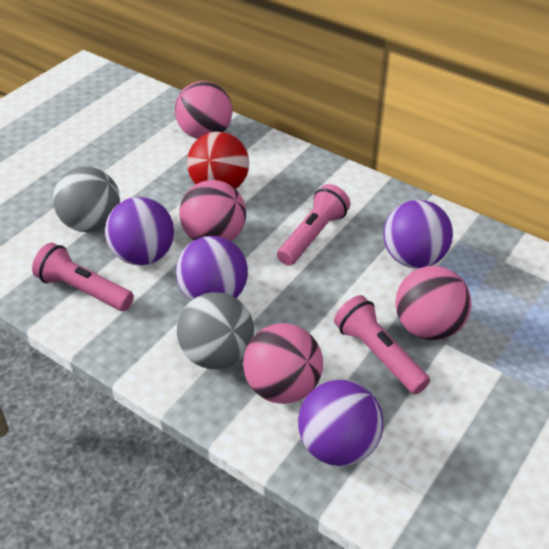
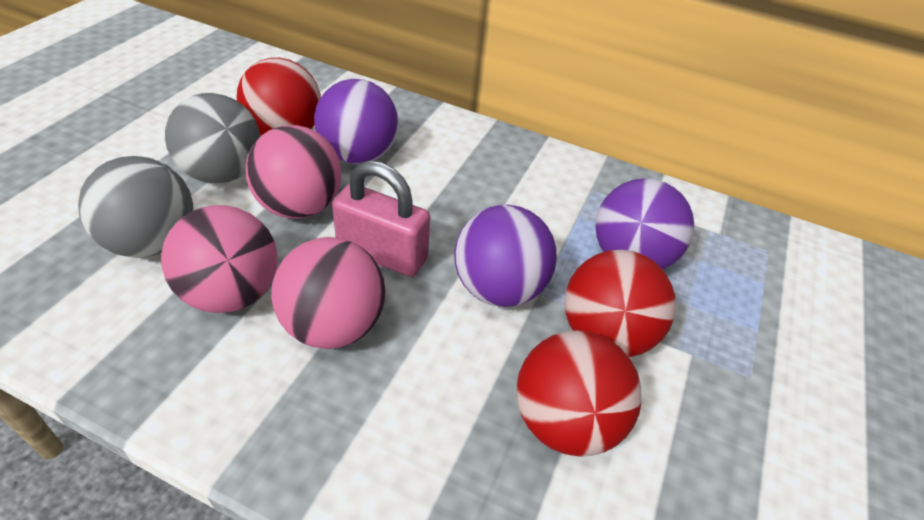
pink ball: 4 -> 3
pink flashlight: 3 -> 0
pink padlock: 0 -> 1
purple ball: 4 -> 3
red ball: 1 -> 3

